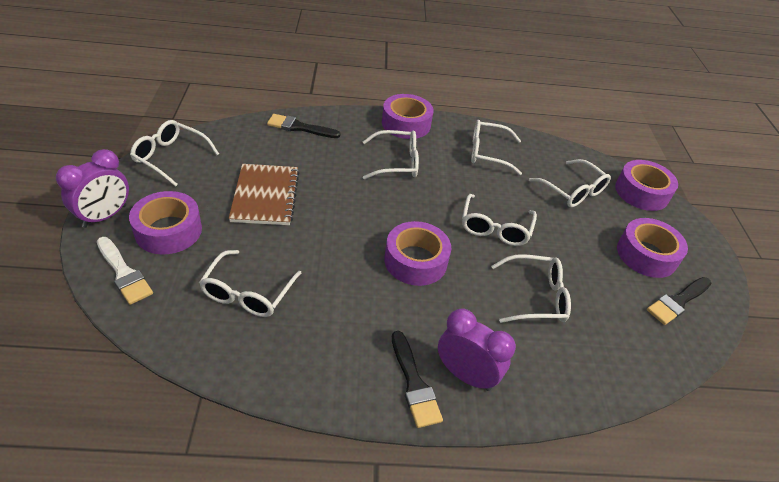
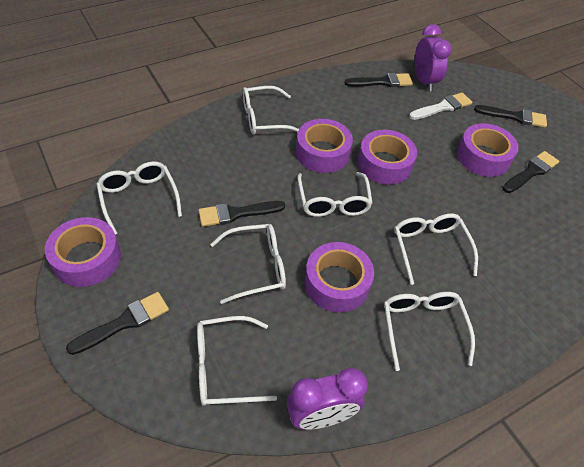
black brush: 3 -> 5
brown notebook: 1 -> 0

